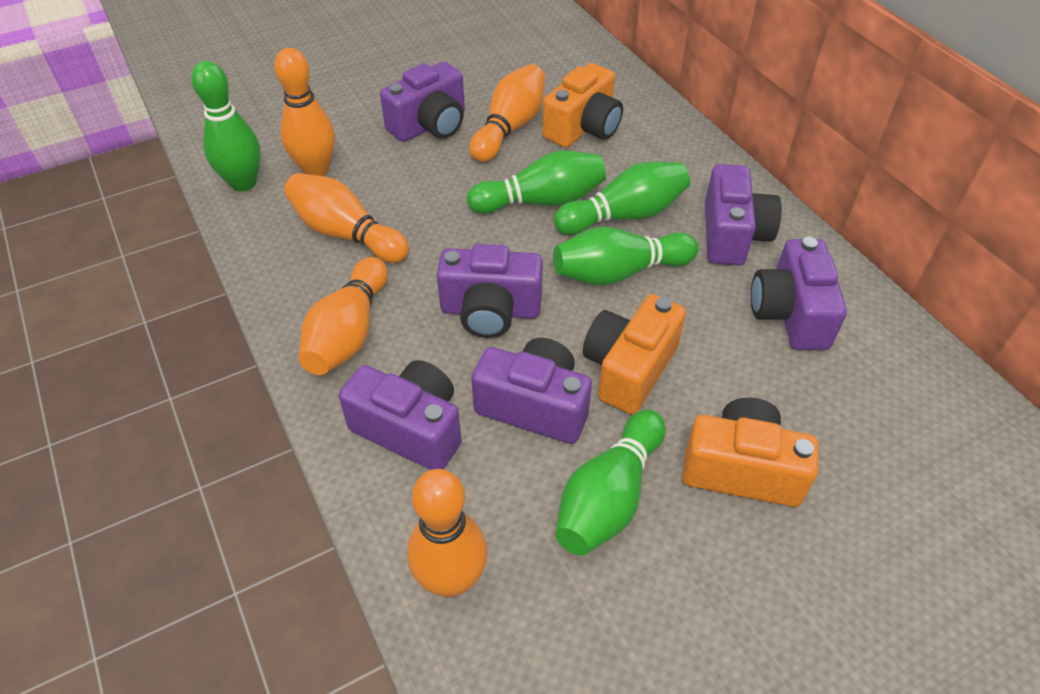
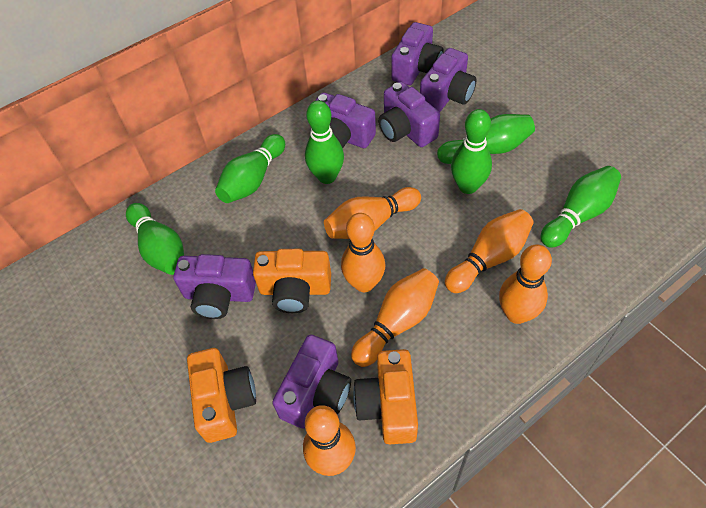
green bowling pin: 5 -> 6
orange bowling pin: 5 -> 6

